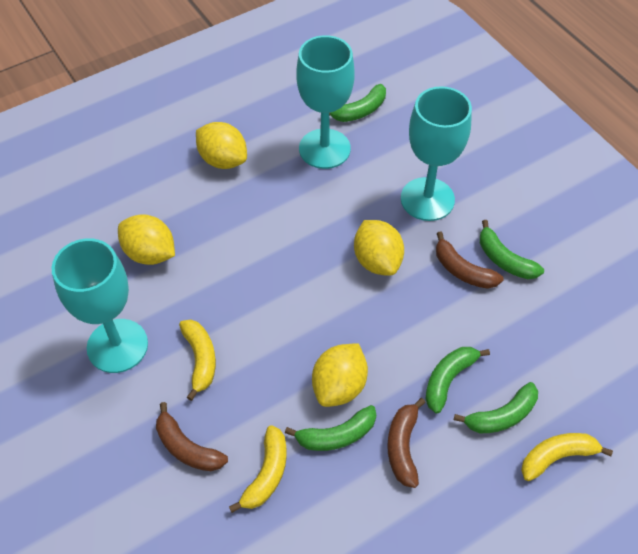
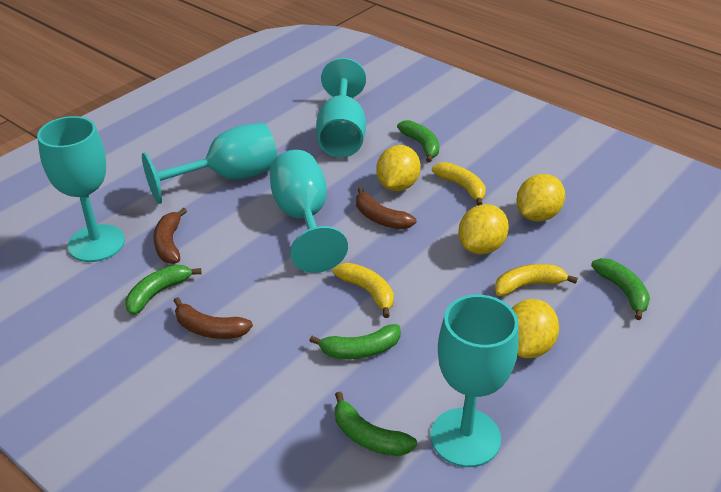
turquoise goblet: 3 -> 5

